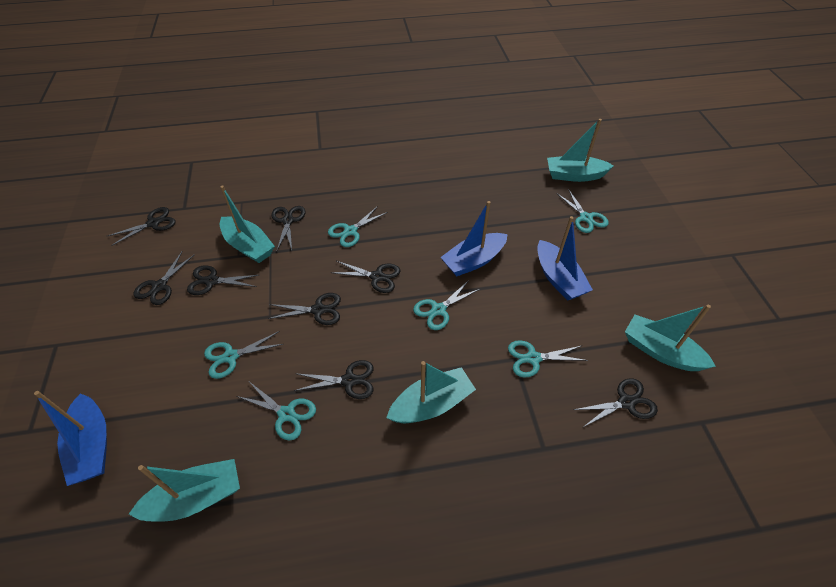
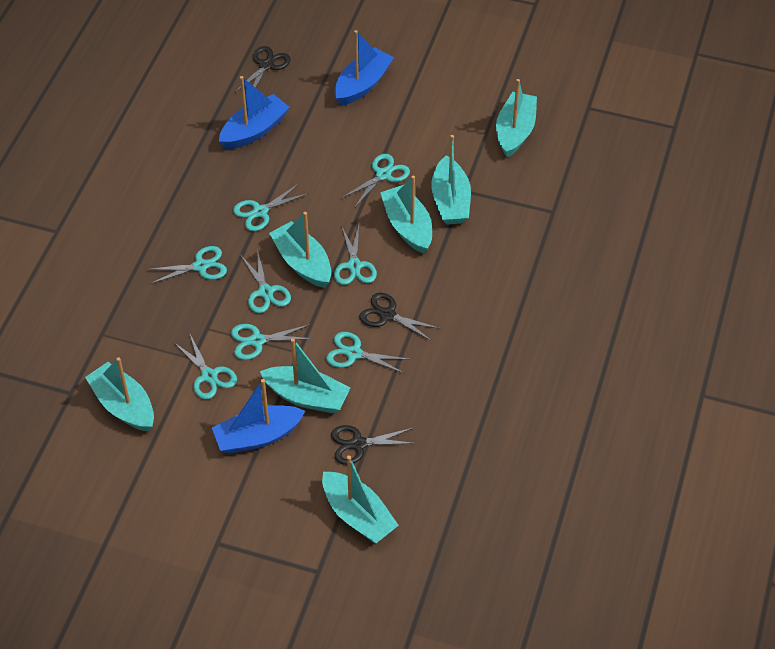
black scissors: 8 -> 3
turquoise boat: 5 -> 7
turquoise scissors: 6 -> 8

